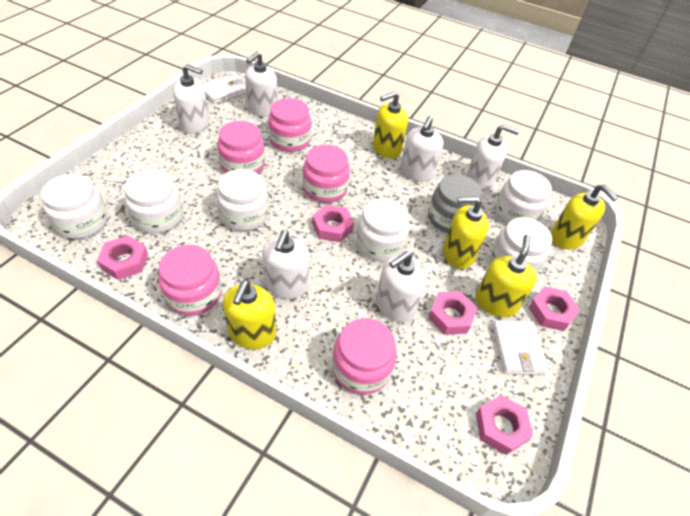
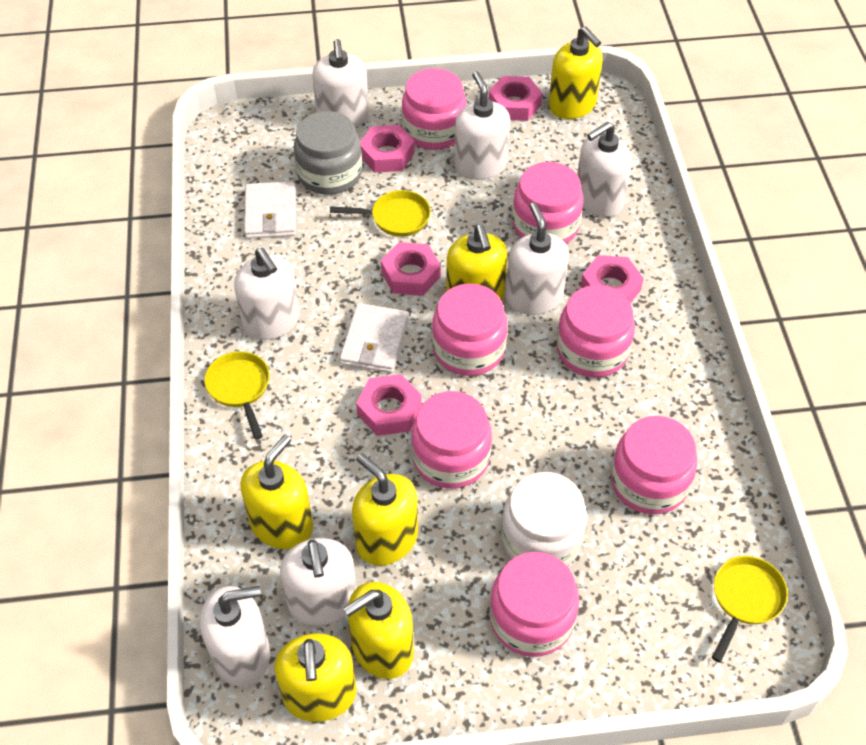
pink jar: 5 -> 7
white jar: 6 -> 1
white soap dispenser: 6 -> 7
yellow pan: 0 -> 3
yellow soap dispenser: 5 -> 6

